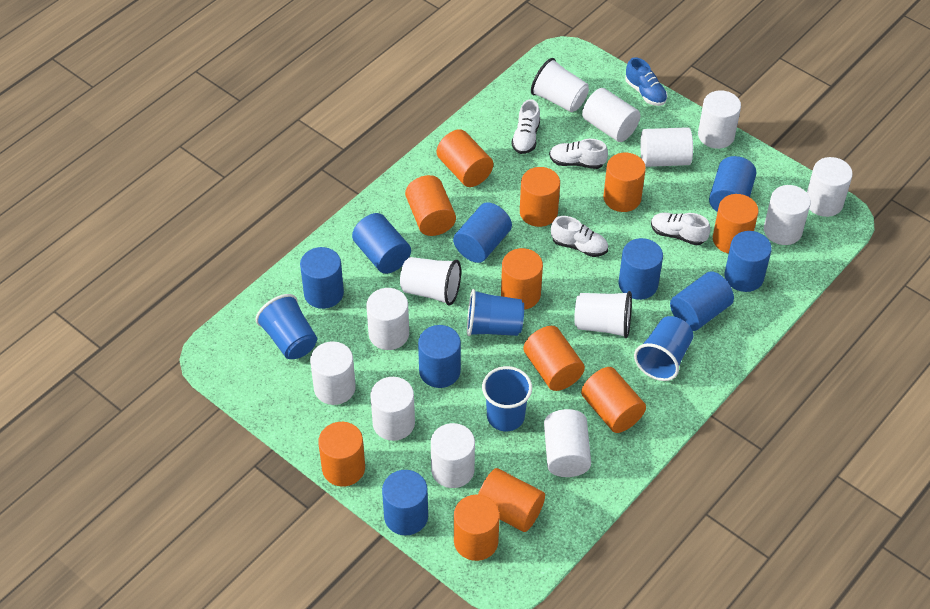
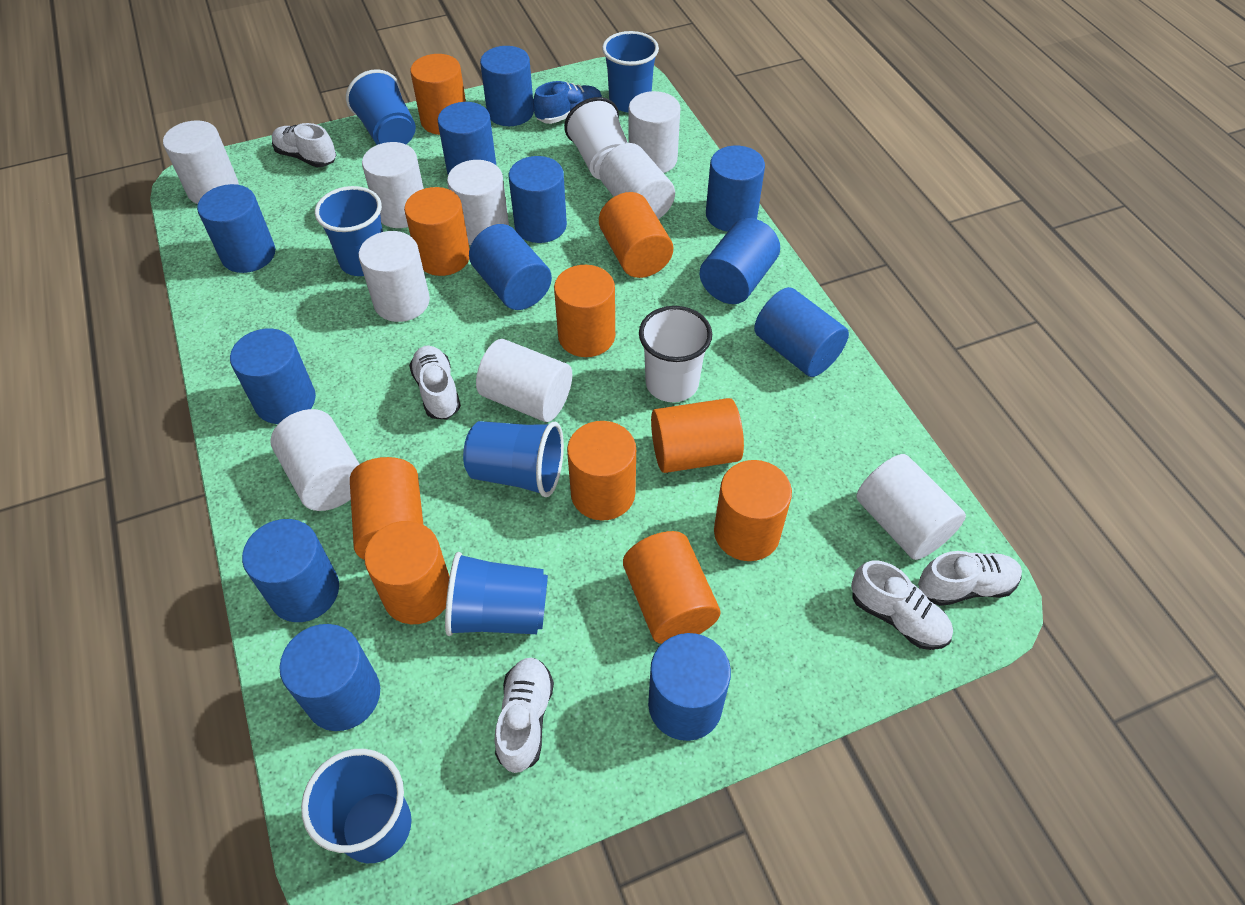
blue cup: 4 -> 6
blue cylinder: 9 -> 12
orange cylinder: 11 -> 10
white cup: 3 -> 2
white cylinder: 10 -> 9
white shoe: 4 -> 5

